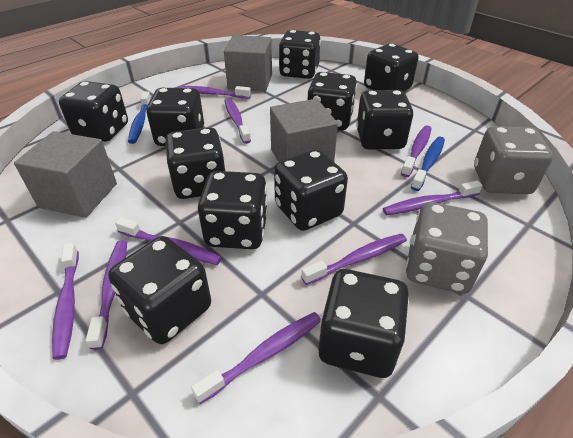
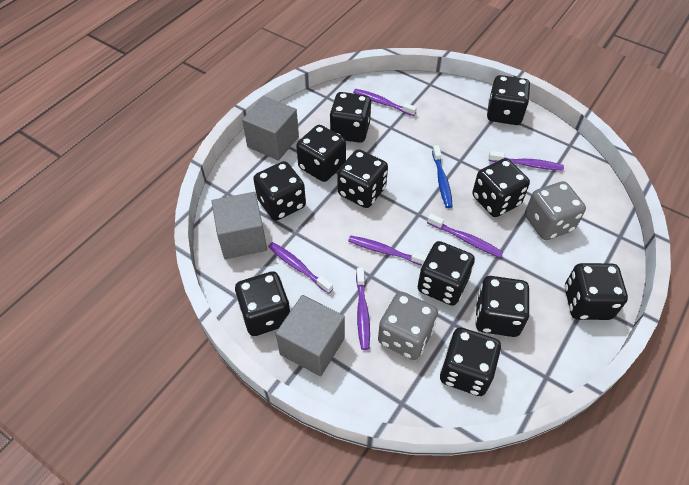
blue toothbrush: 2 -> 1
purple toothbrush: 9 -> 6

